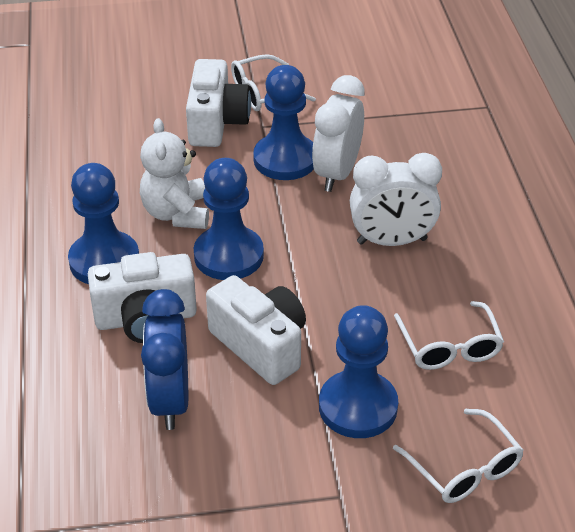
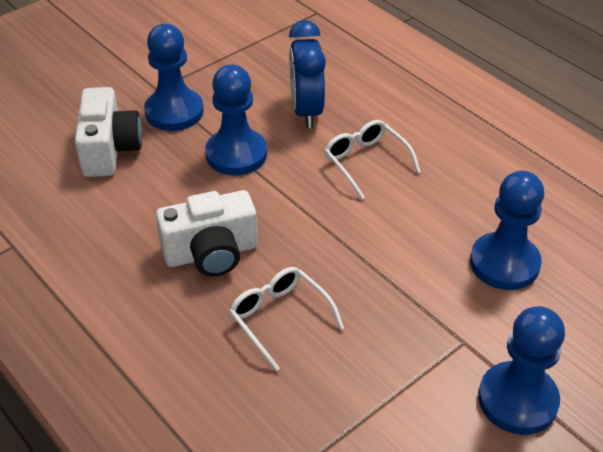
white camera: 3 -> 2
white clock: 2 -> 0
white glasses: 3 -> 2
white teddy bear: 1 -> 0

